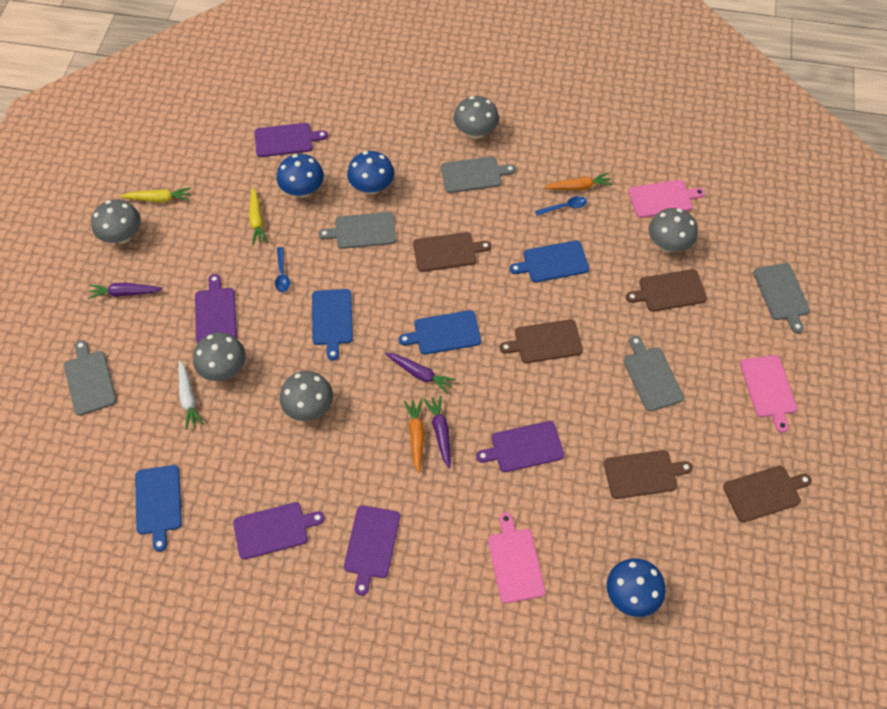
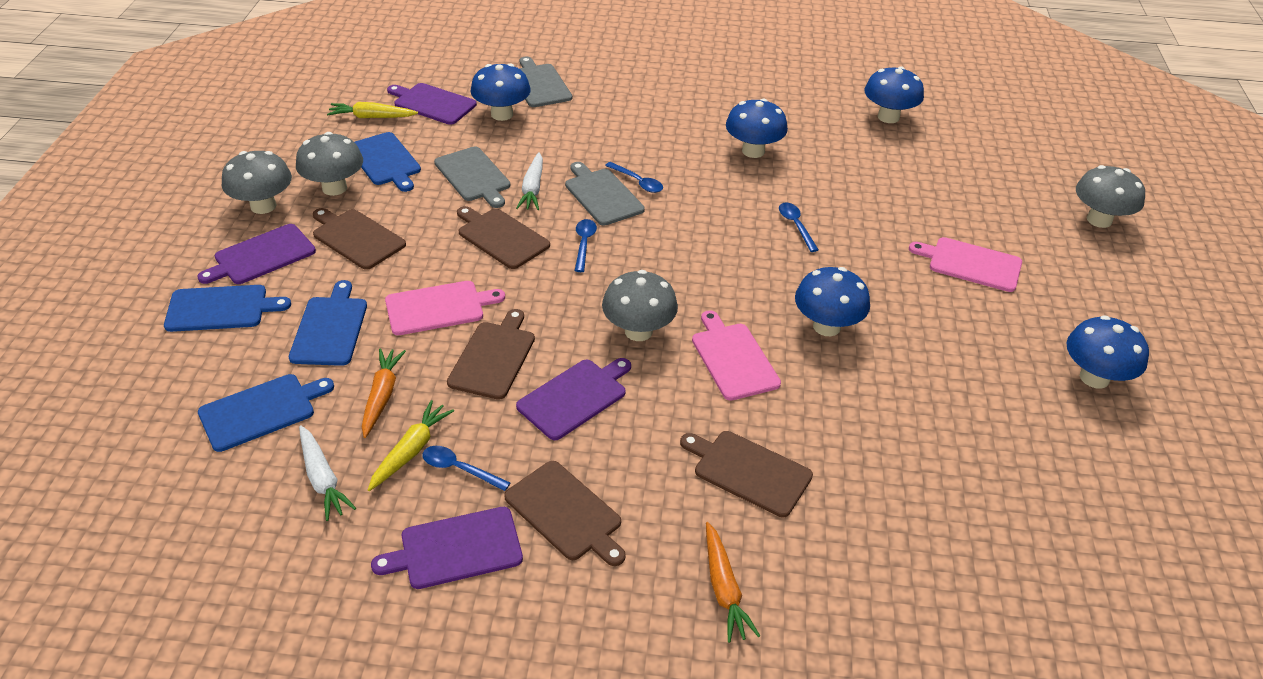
blue mushroom: 3 -> 5
blue spoon: 2 -> 4
grey cutting board: 5 -> 3
grey mushroom: 5 -> 4
purple carrot: 3 -> 0
purple cutting board: 5 -> 4
white carrot: 1 -> 2

